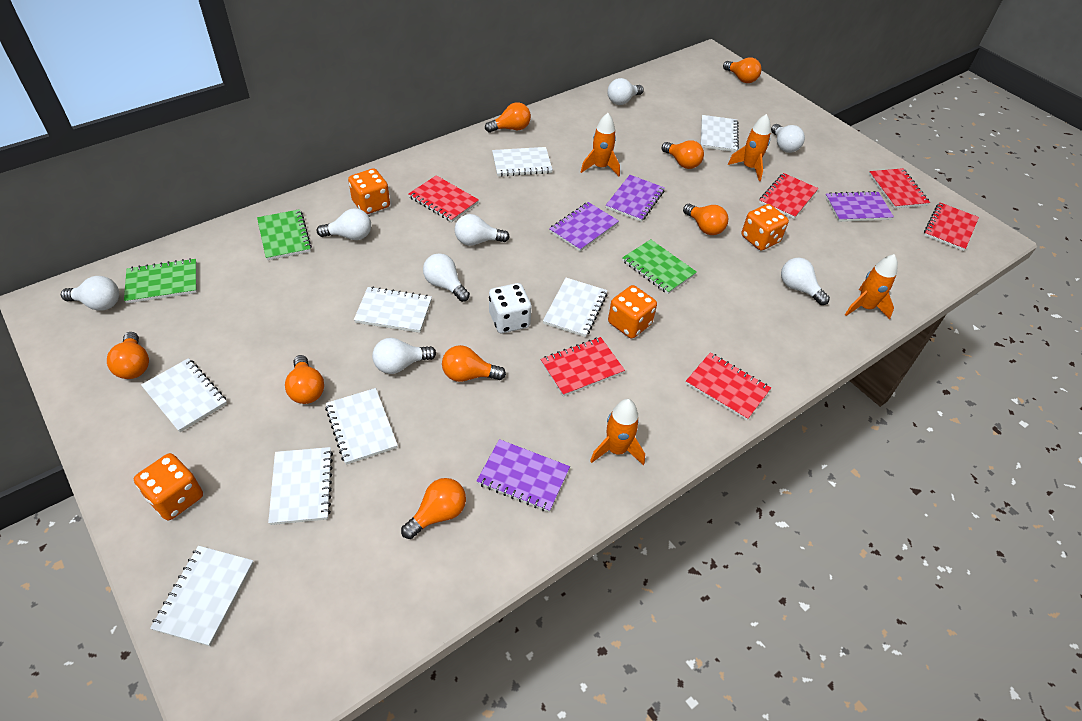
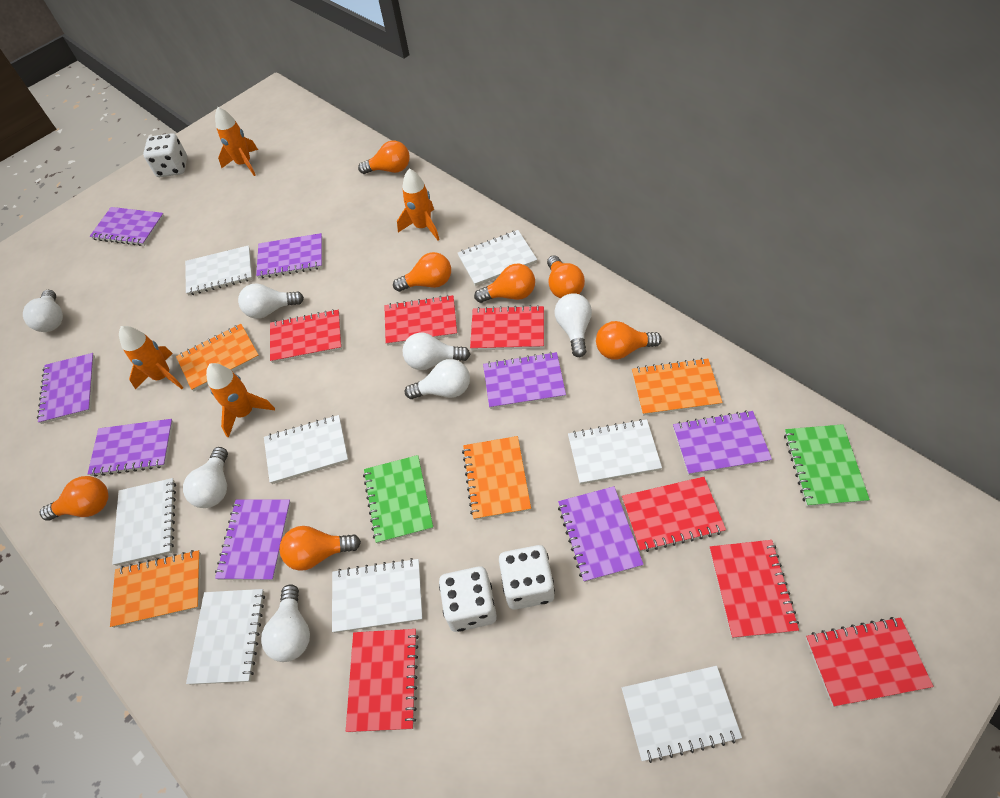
green notebook: 3 -> 2
orange dice: 4 -> 0
orange light bulb: 8 -> 7
orange notebook: 0 -> 4
purple notebook: 4 -> 8
red notebook: 6 -> 7
white dice: 1 -> 3
white light bulb: 8 -> 7

